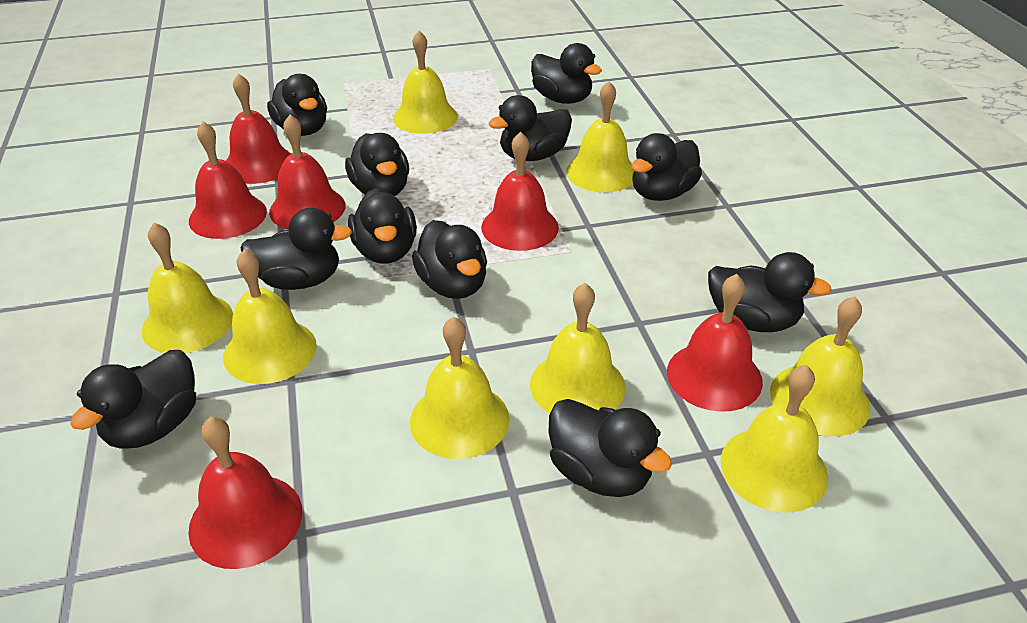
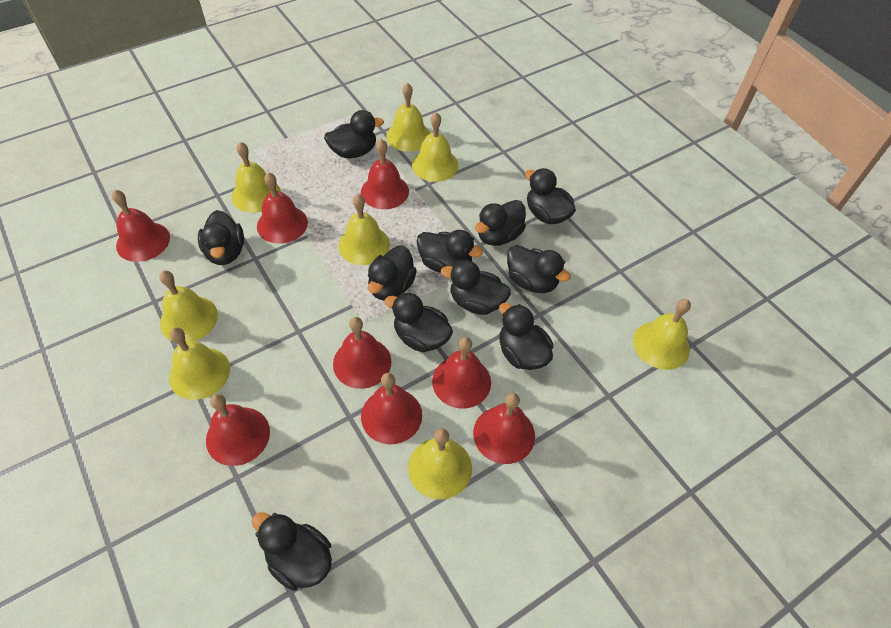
red bell: 6 -> 8

